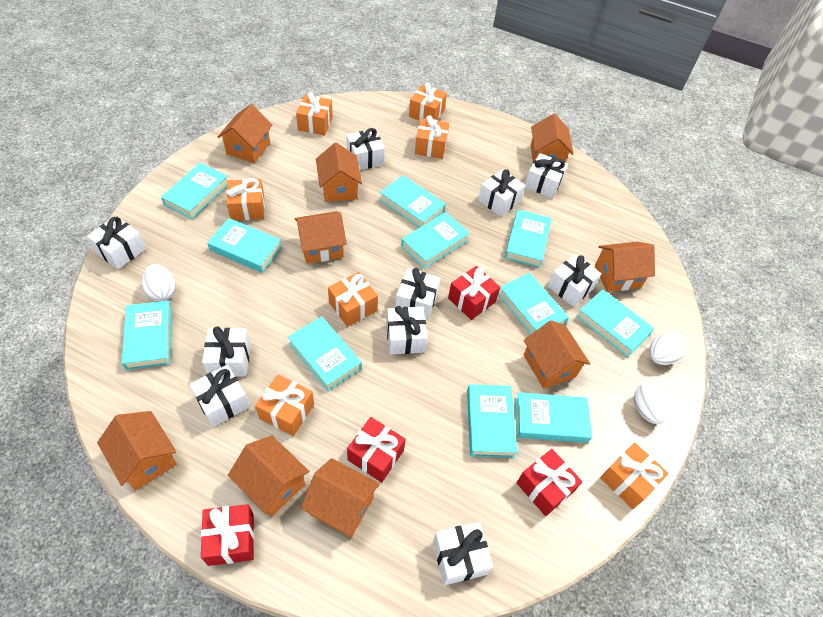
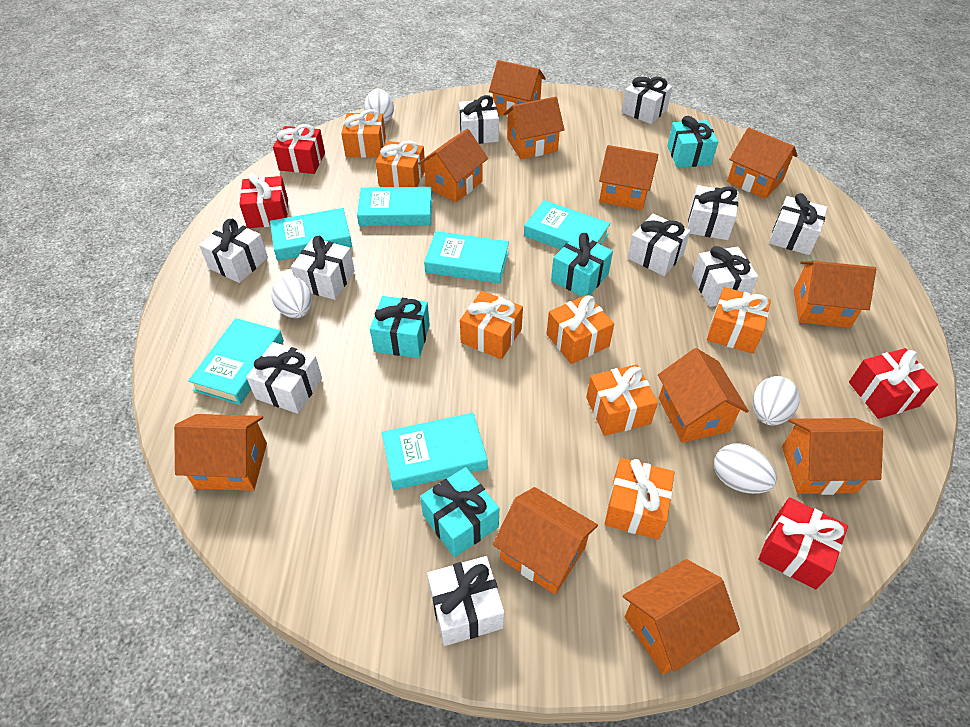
orange house: 9 -> 11
turquoise book: 11 -> 6
turquoise gift: 0 -> 4
white egg: 3 -> 4

